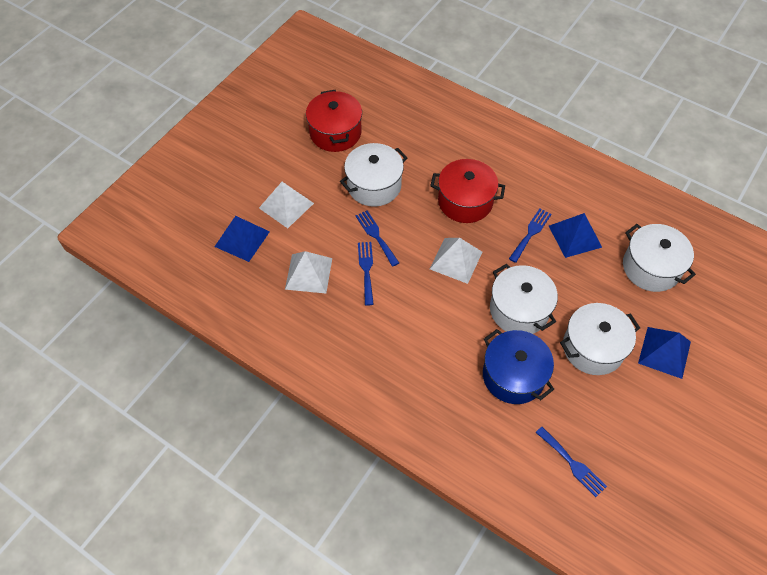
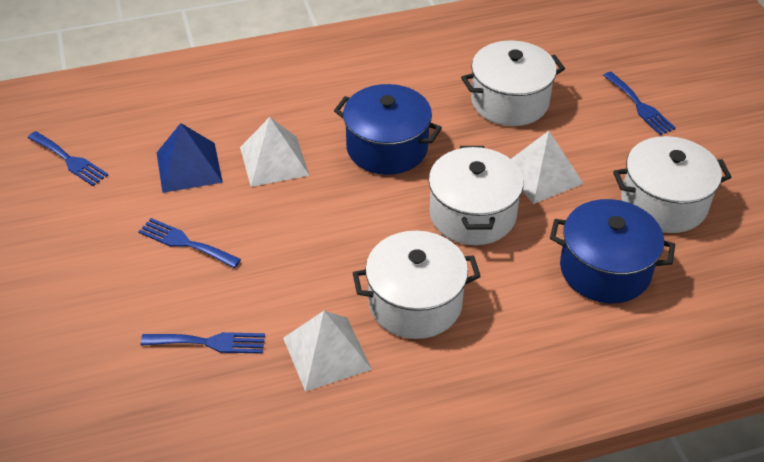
blue pot: 1 -> 2
blue pyramid: 3 -> 1
red pot: 2 -> 0

